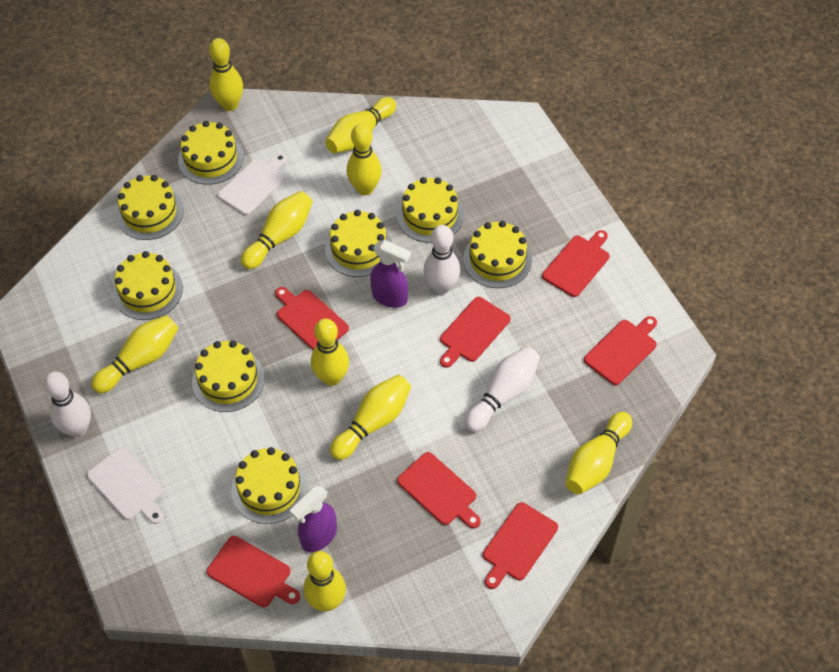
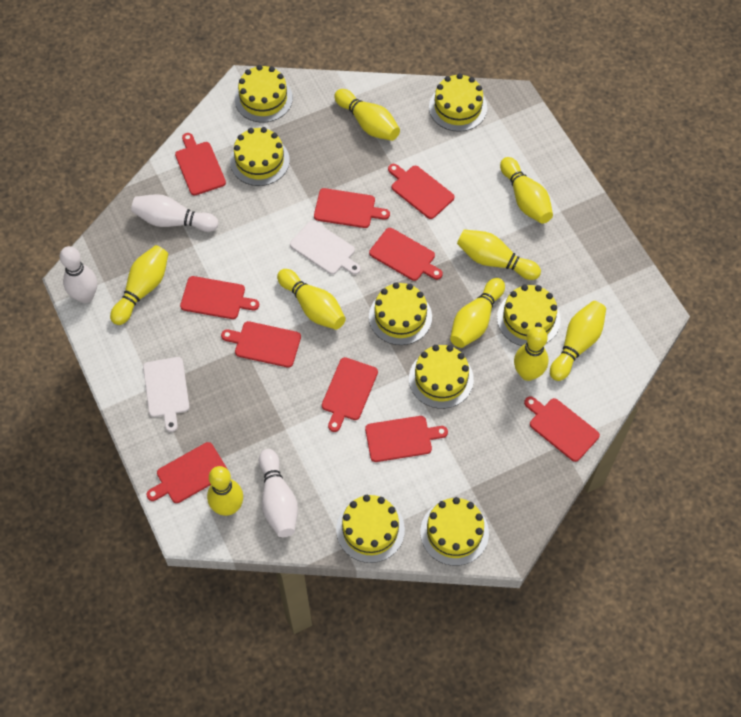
purple spray bottle: 2 -> 0
red cutting board: 7 -> 10

